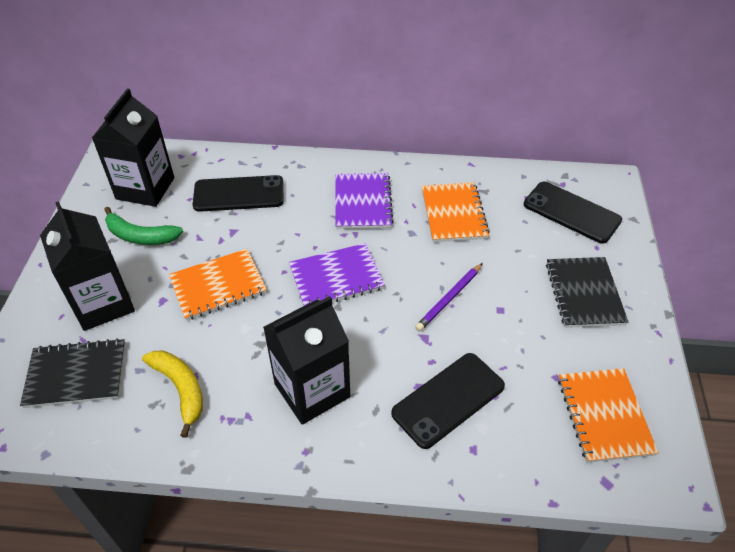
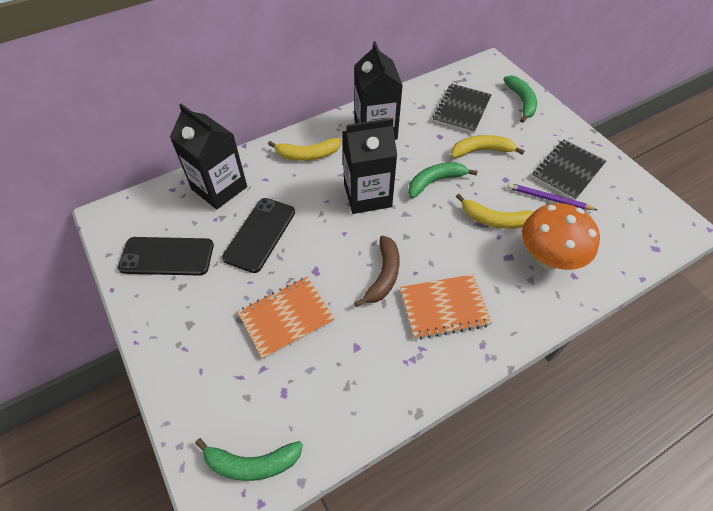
black phone: 3 -> 2
brown banana: 0 -> 1
green banana: 1 -> 3
orange mushroom: 0 -> 1
orange notebook: 3 -> 2
purple notebook: 2 -> 0
yellow banana: 1 -> 3

